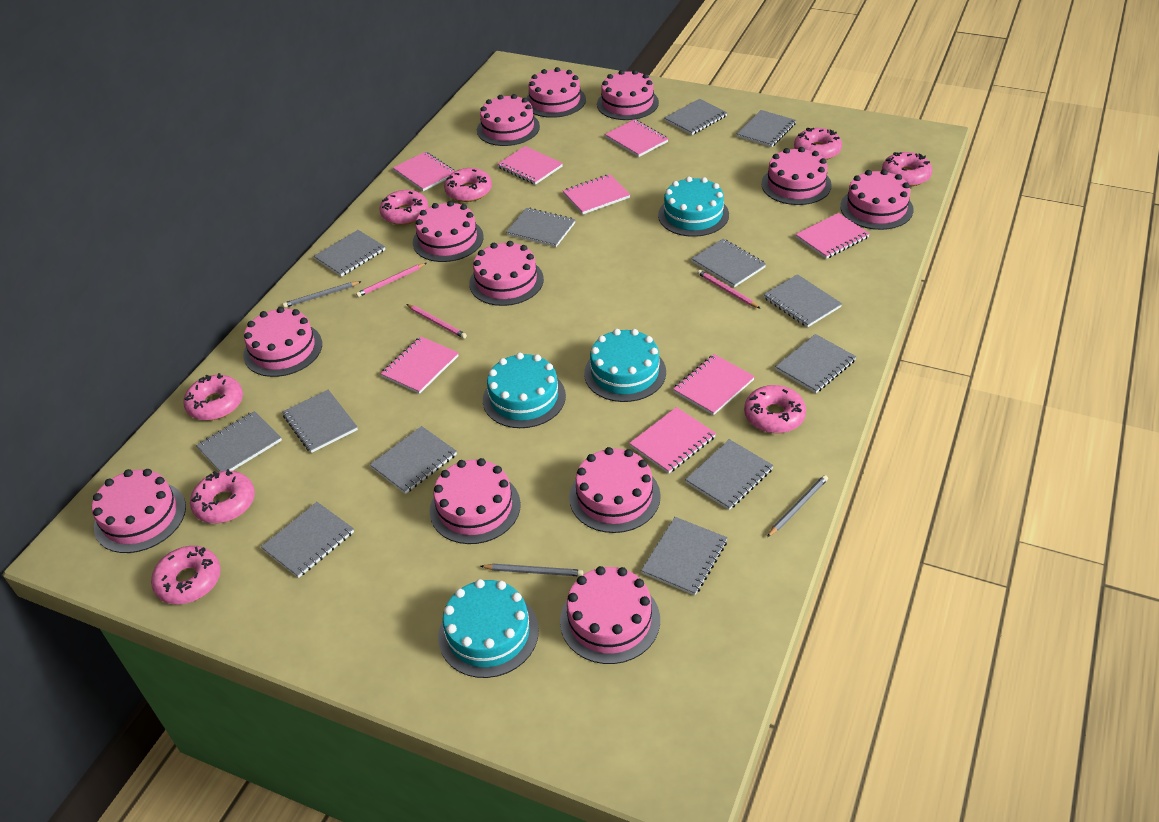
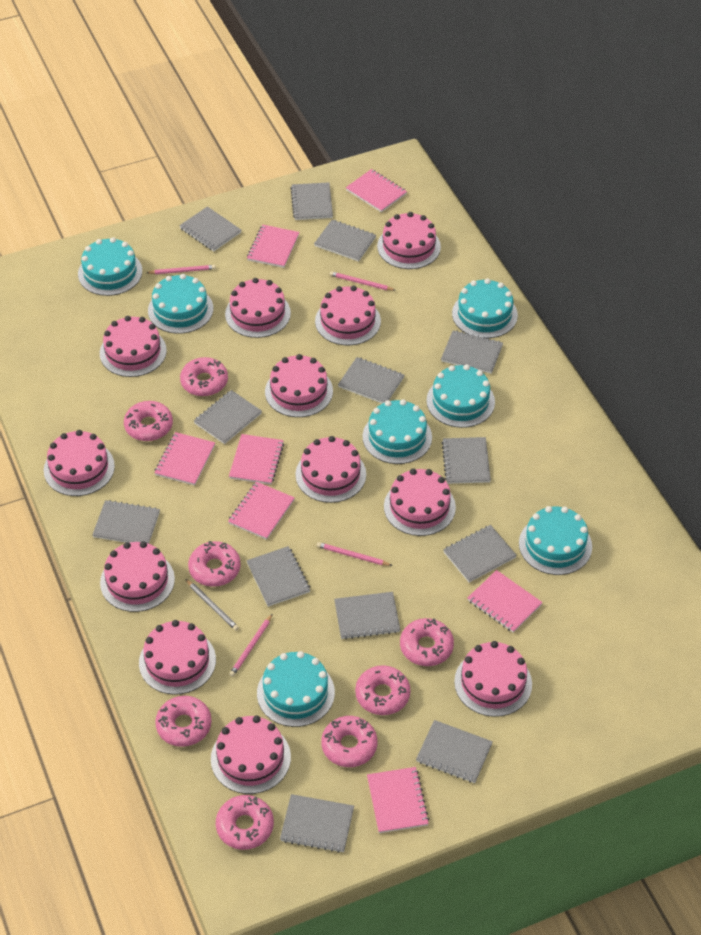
grey pencil: 3 -> 1
pink notebook: 8 -> 7
pink pencil: 3 -> 4
turquoise cake: 4 -> 7

